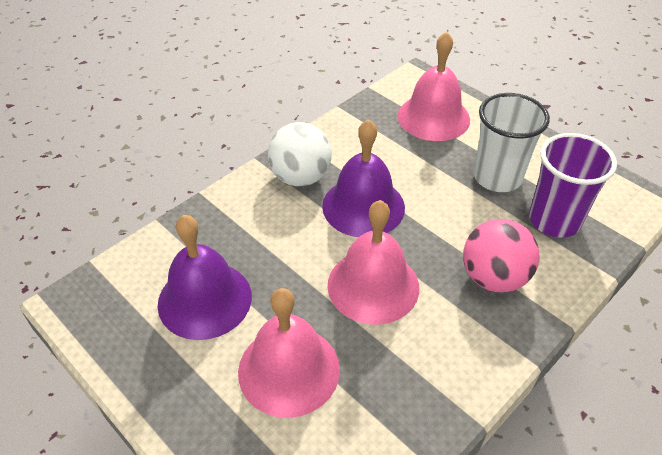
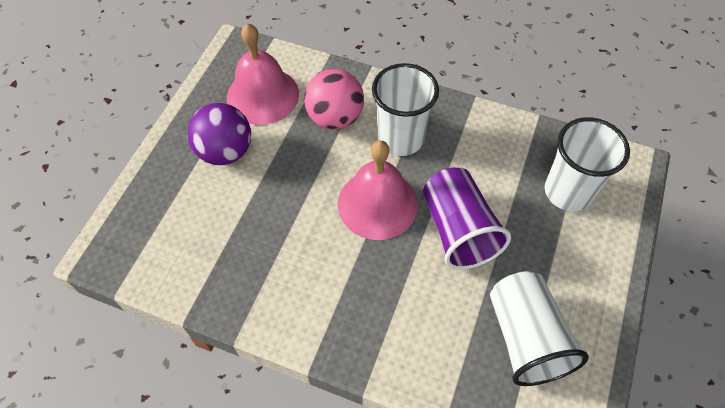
pink bell: 3 -> 2
purple ball: 0 -> 1
purple bell: 2 -> 0
white ball: 1 -> 0
white cup: 1 -> 3

